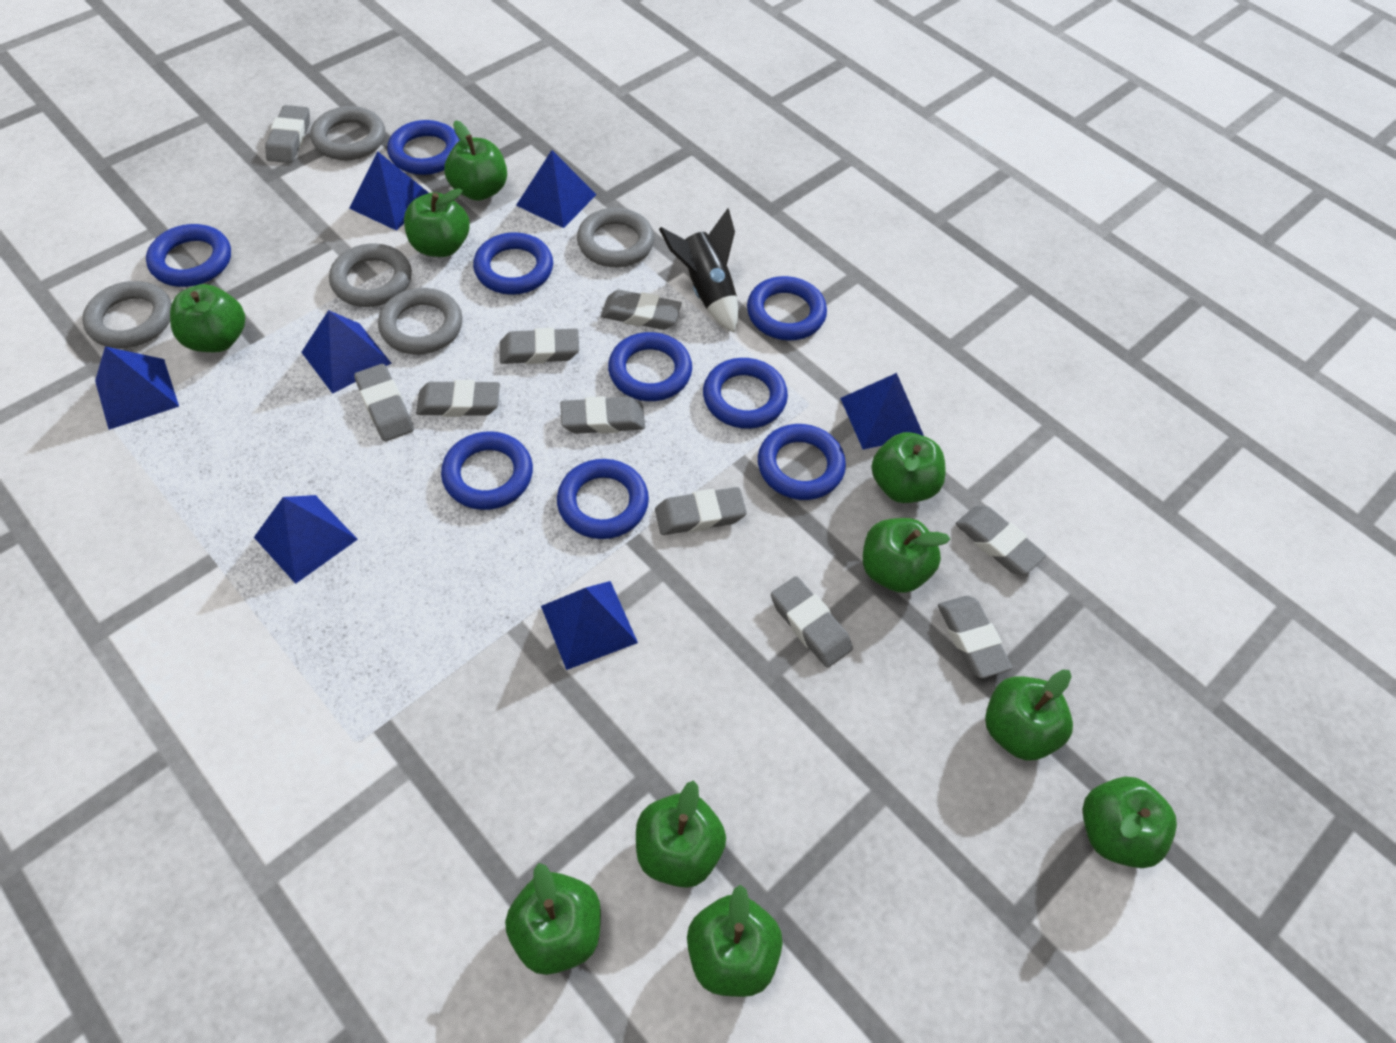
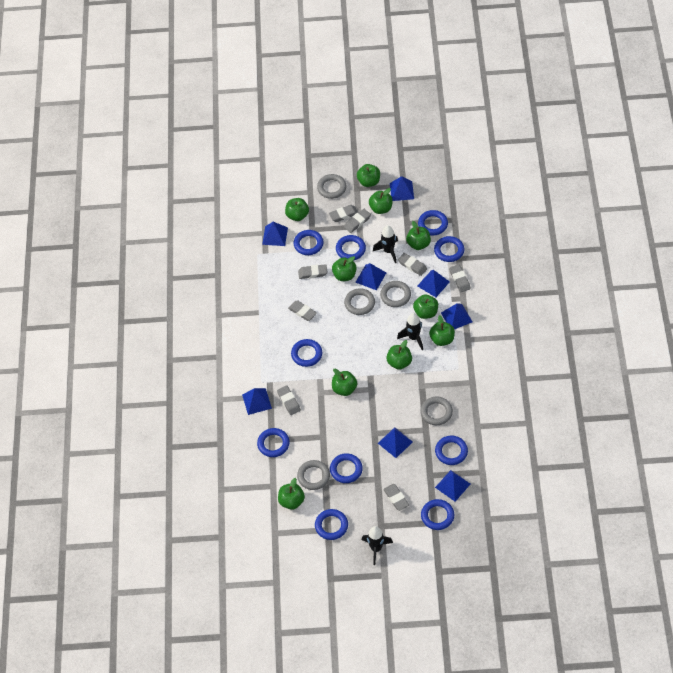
black rocket: 1 -> 3
blue pyramid: 7 -> 8
blue ring: 9 -> 10
grey eraser: 10 -> 8

